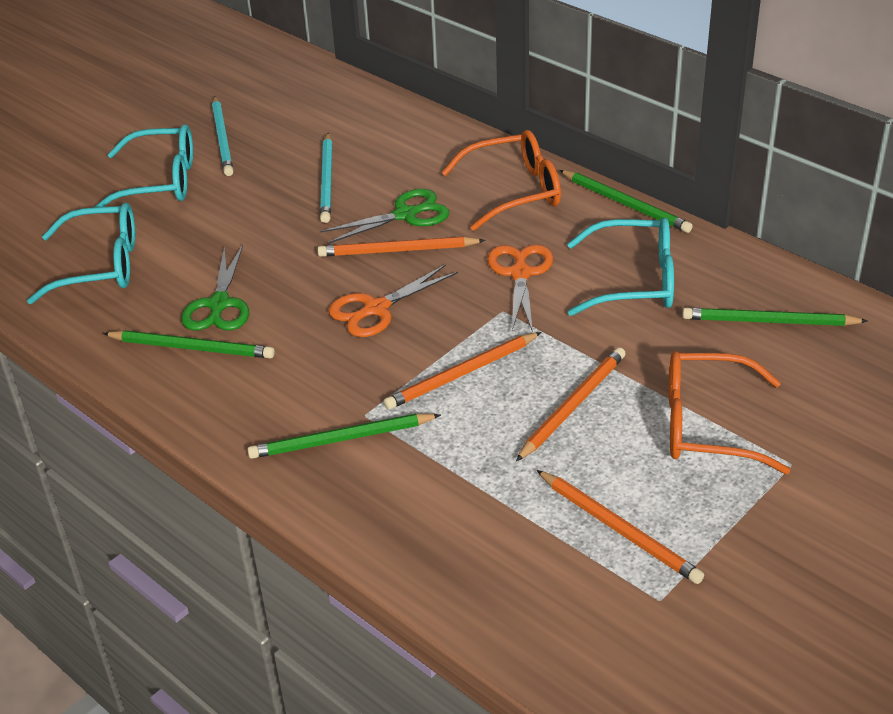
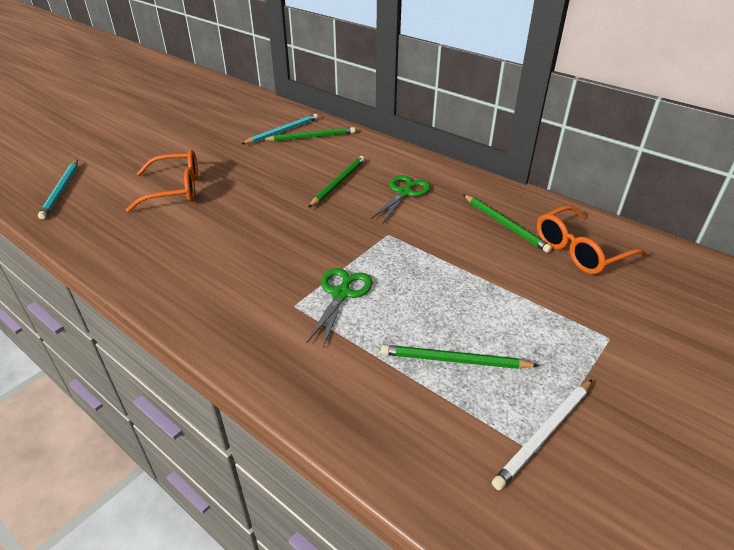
orange pencil: 4 -> 0
orange scissors: 2 -> 0
turquoise glasses: 3 -> 0
white pencil: 0 -> 1

